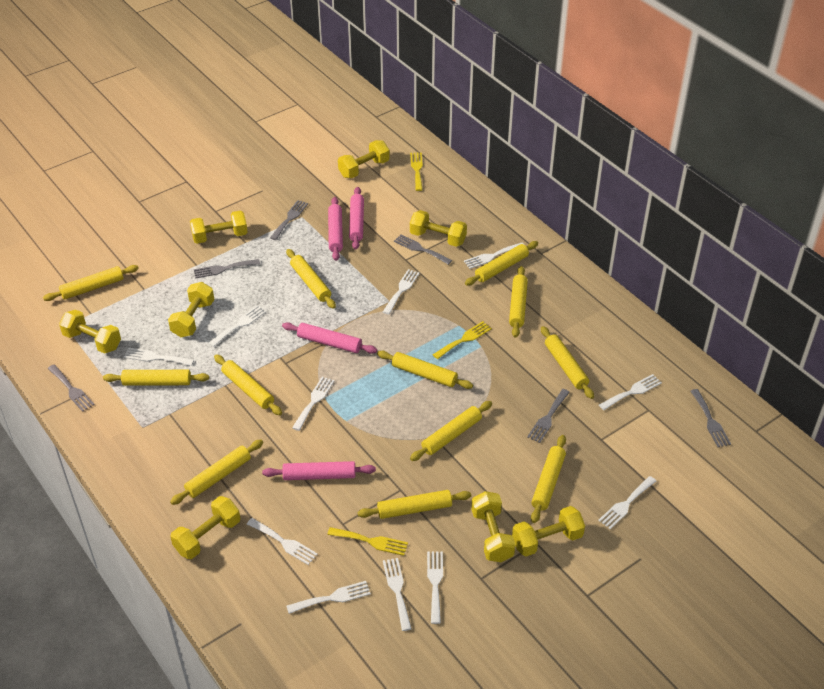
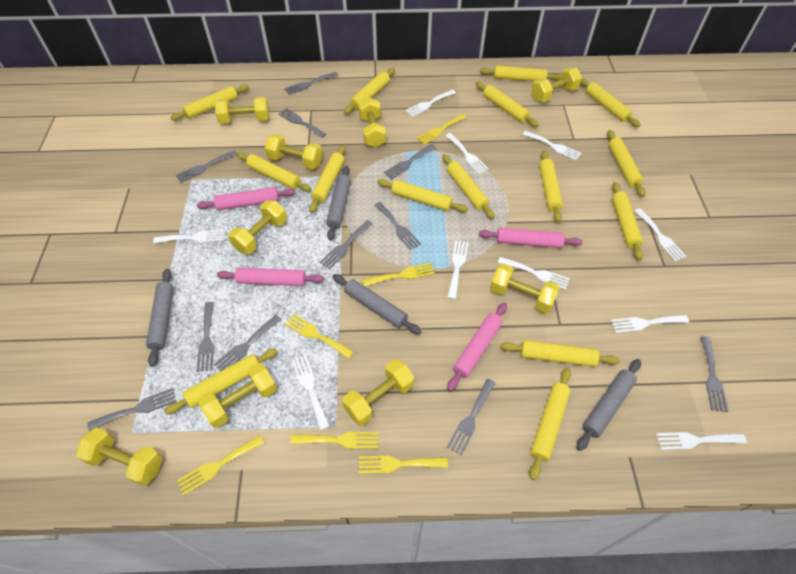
grey fork: 6 -> 11
grey rolling pin: 0 -> 4
white fork: 11 -> 10
yellow dumbbell: 8 -> 9
yellow fork: 3 -> 6
yellow rolling pin: 12 -> 15

